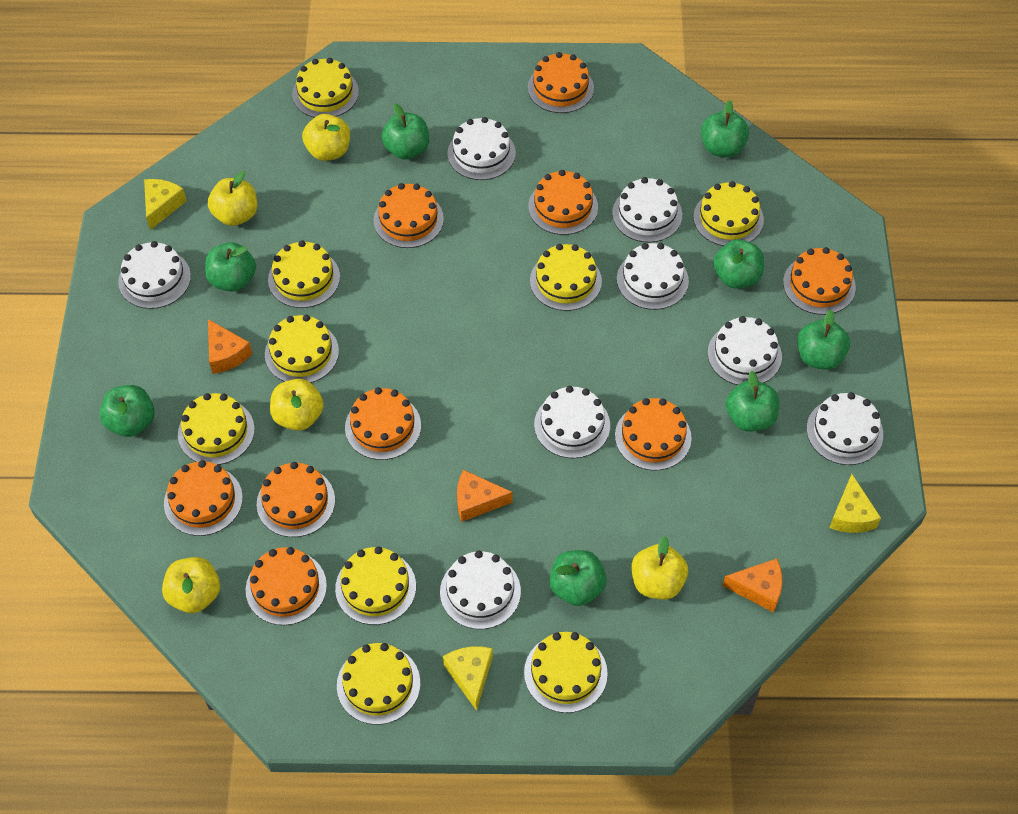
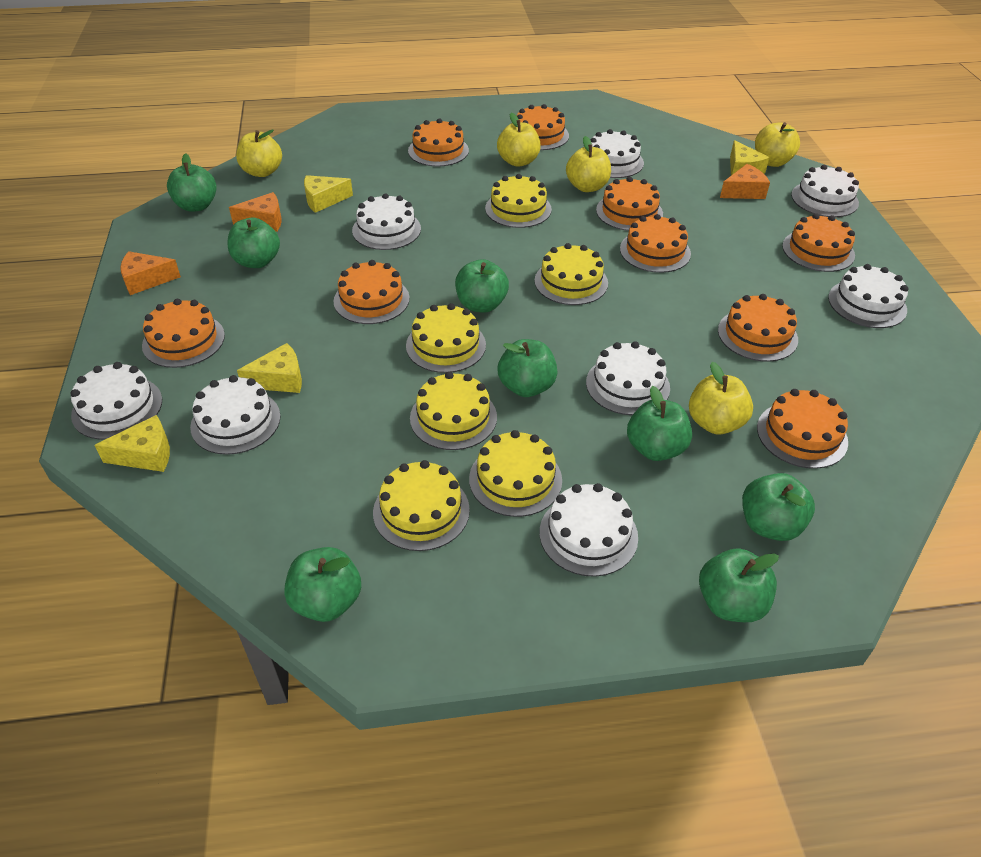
yellow cake: 9 -> 6
yellow cheese: 3 -> 4

